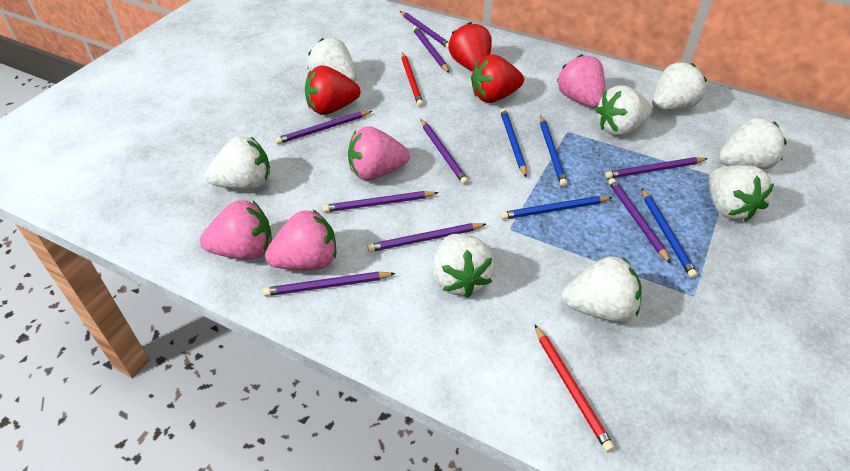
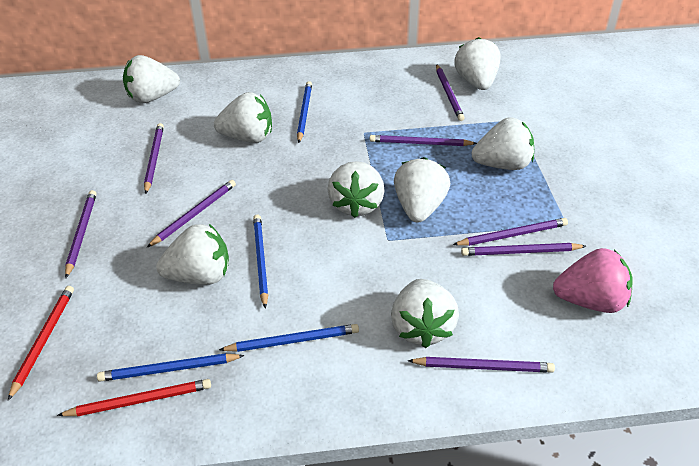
pink strawberry: 4 -> 1
purple pencil: 9 -> 8
red strawberry: 3 -> 0

